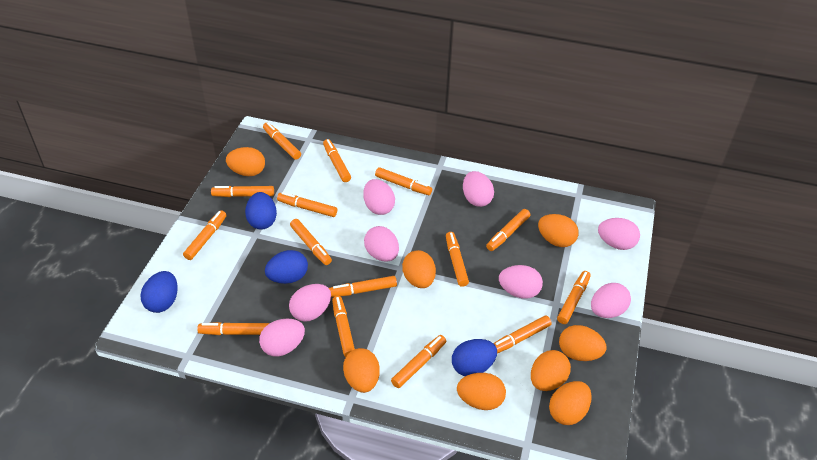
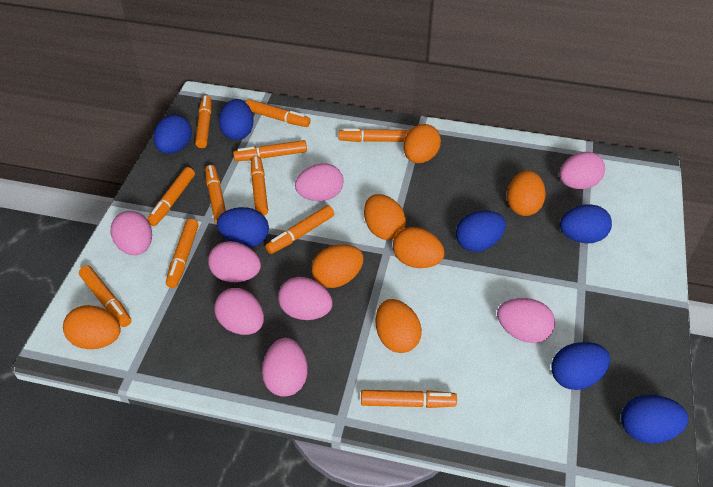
blue egg: 4 -> 7
orange egg: 8 -> 7
orange marker: 15 -> 11

